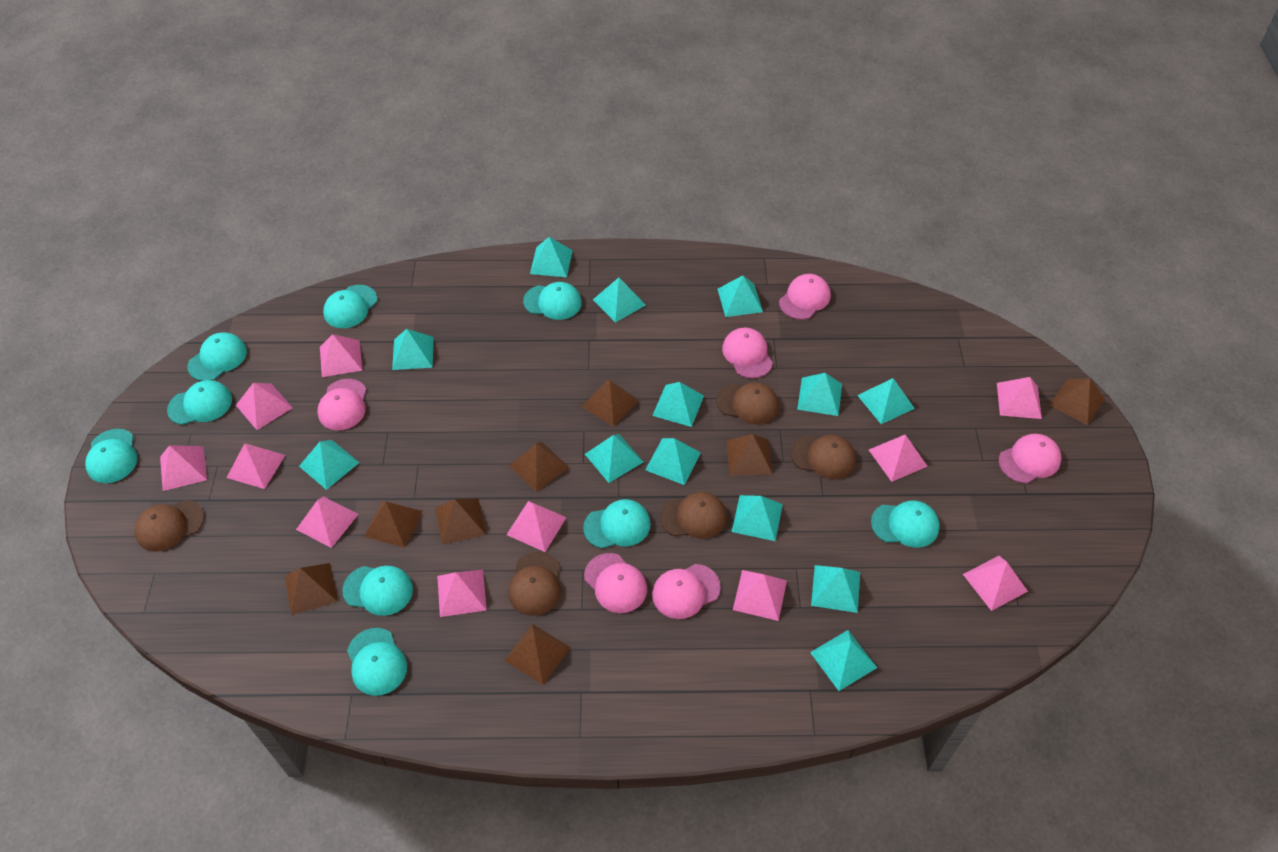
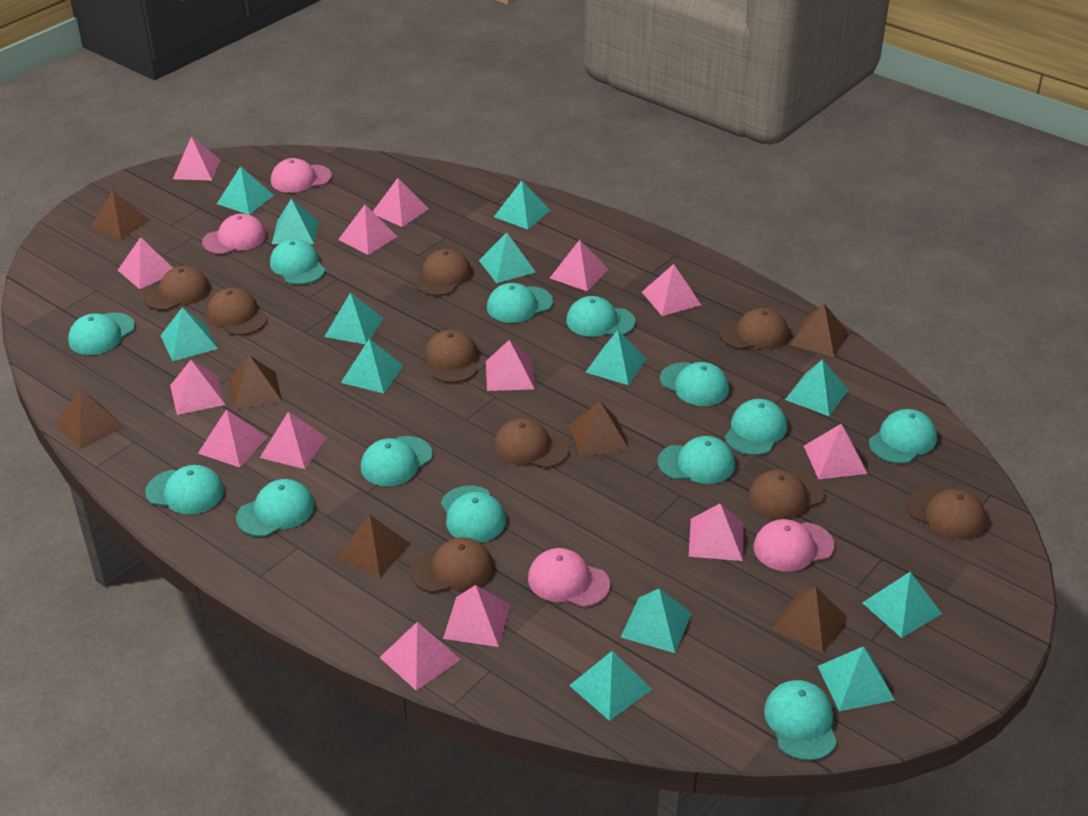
brown cap: 5 -> 9
brown pyramid: 8 -> 7
pink cap: 6 -> 4
pink pyramid: 11 -> 14
turquoise cap: 9 -> 13

